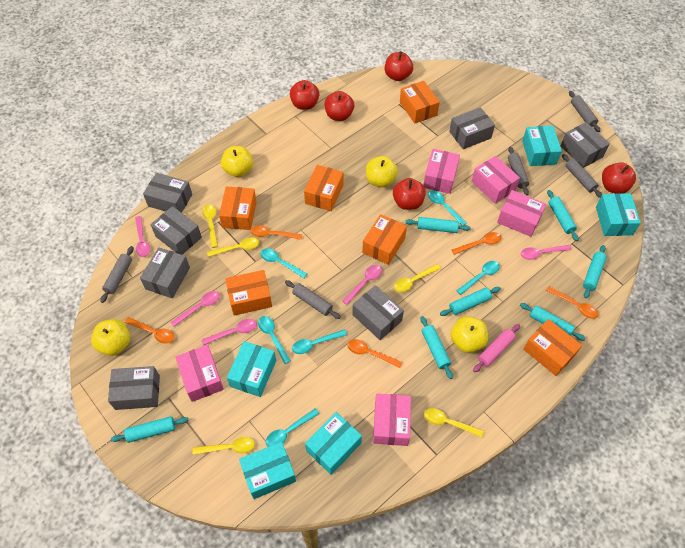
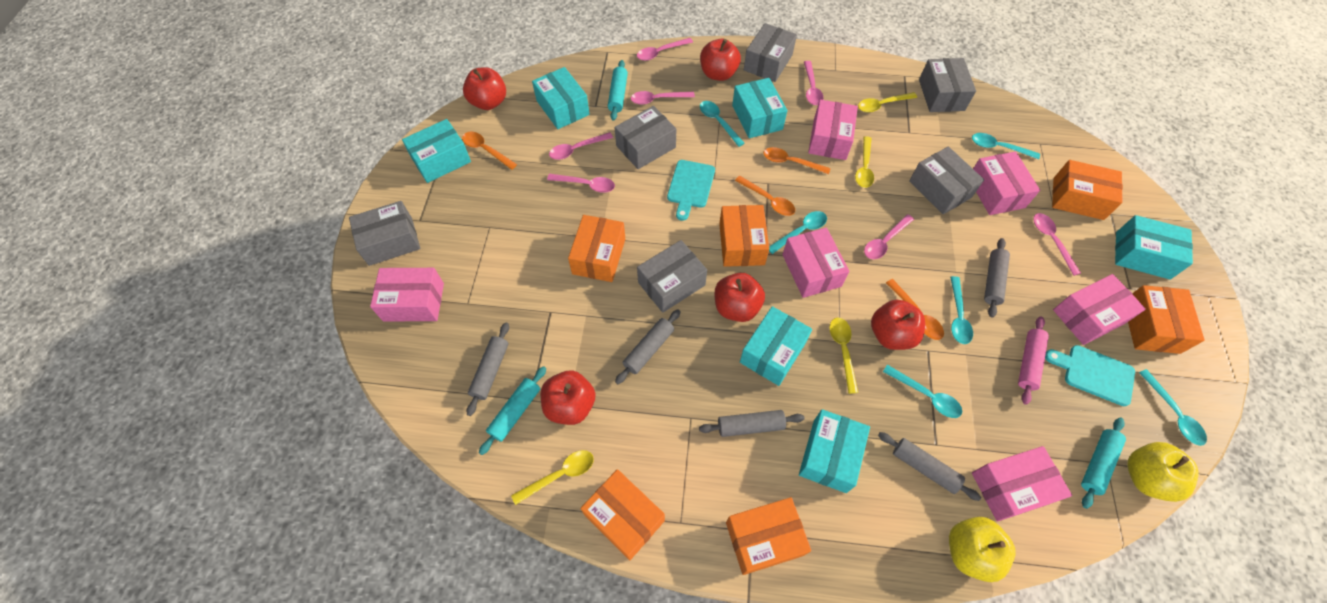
grey box: 7 -> 6
orange spoon: 5 -> 4
pink box: 5 -> 6
pink spoon: 5 -> 7
turquoise box: 5 -> 6
turquoise cutting board: 0 -> 2
turquoise rolling pin: 7 -> 3
yellow apple: 4 -> 2
yellow spoon: 5 -> 4

